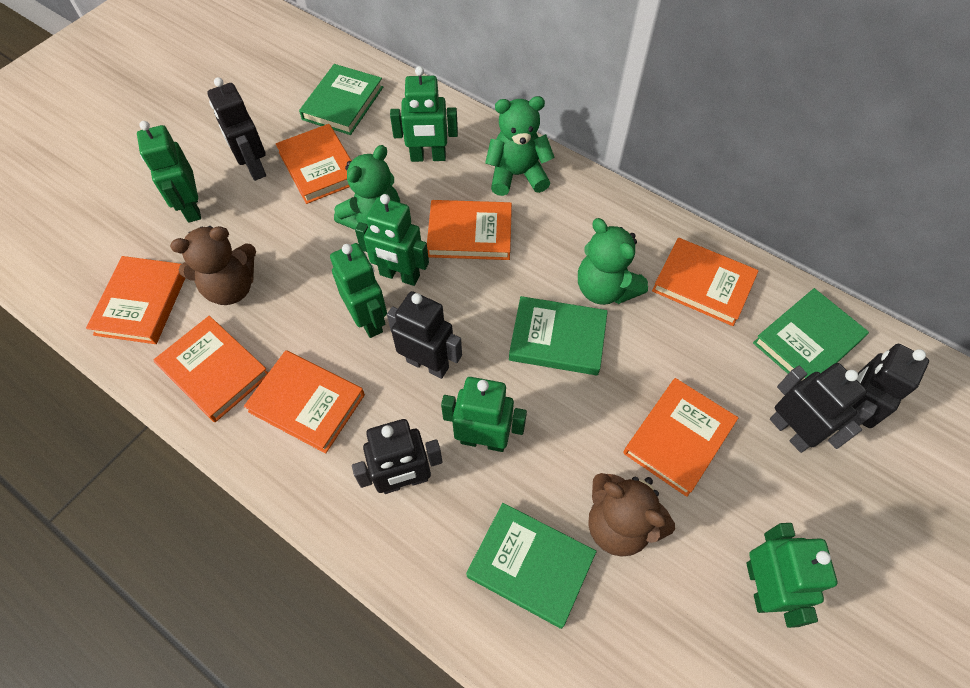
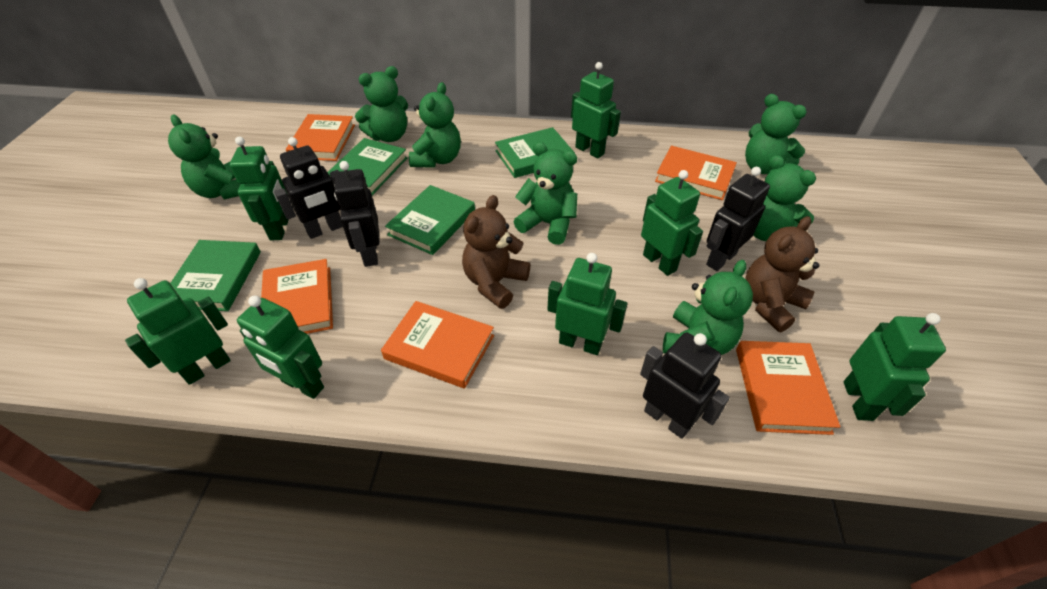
black robot: 5 -> 4
green robot: 6 -> 7
green teddy bear: 3 -> 7
orange book: 7 -> 5

